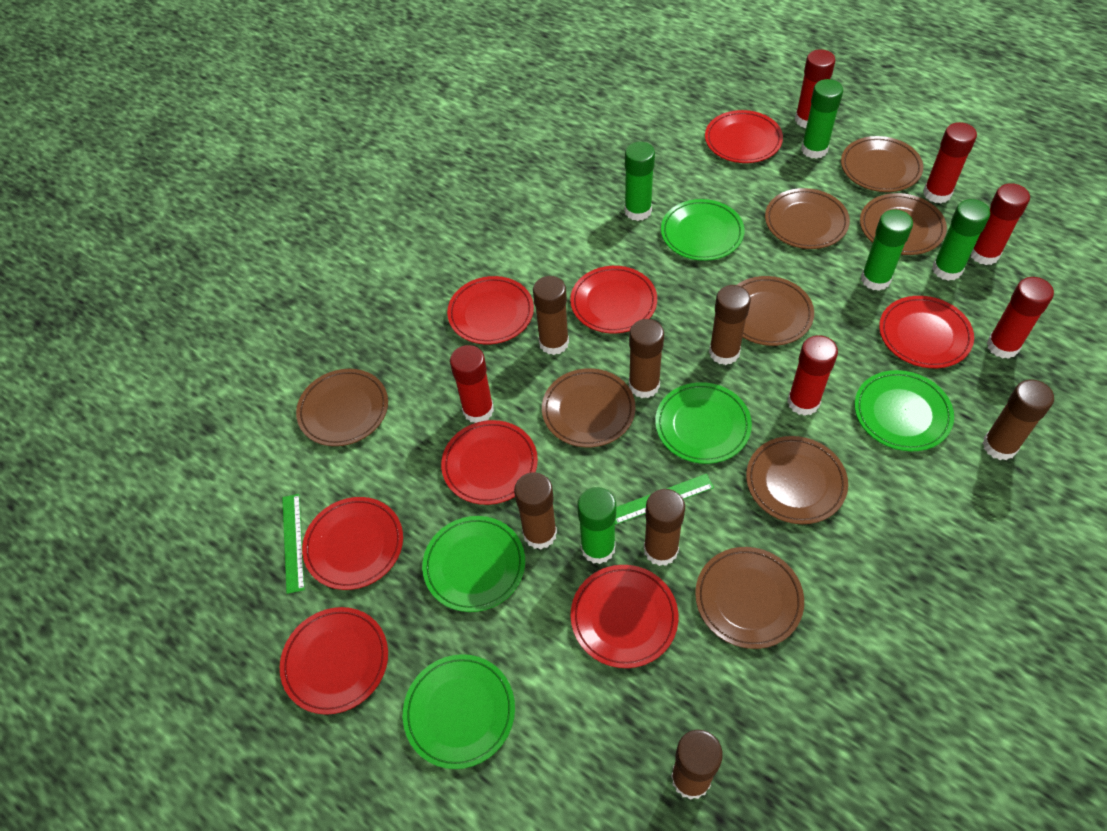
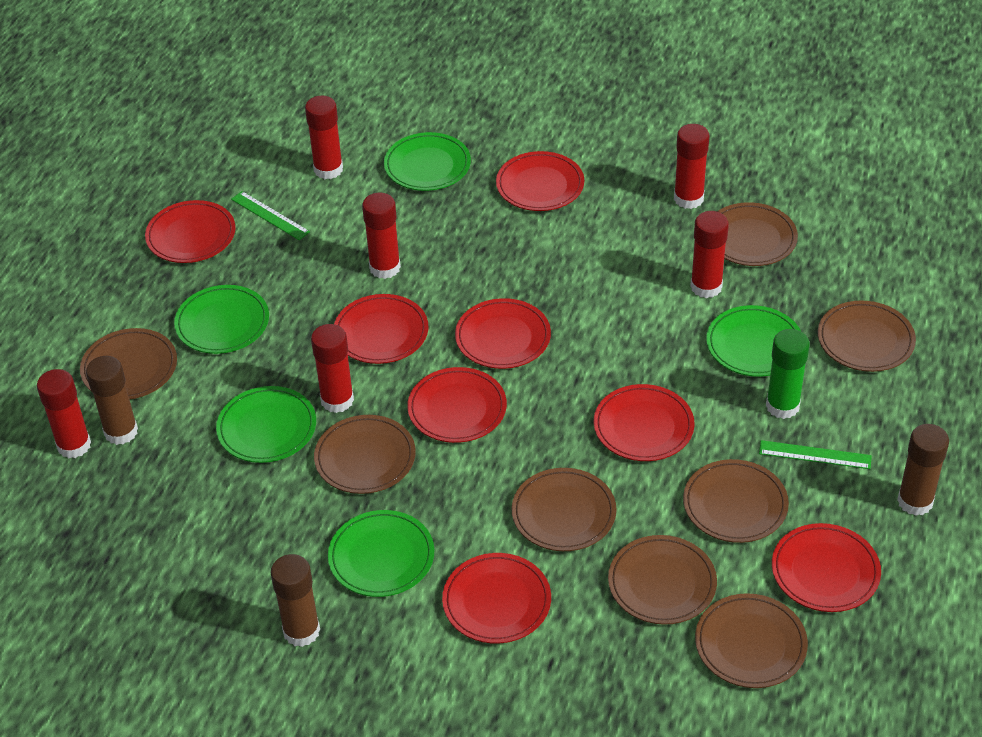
brown glue stick: 7 -> 3
green glue stick: 5 -> 1

